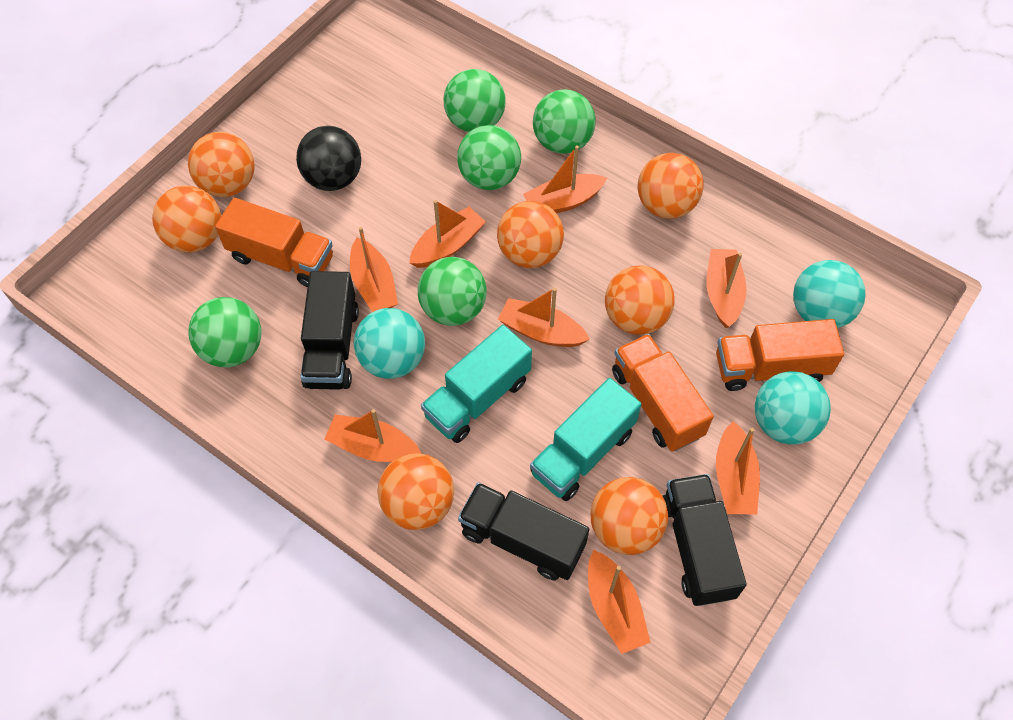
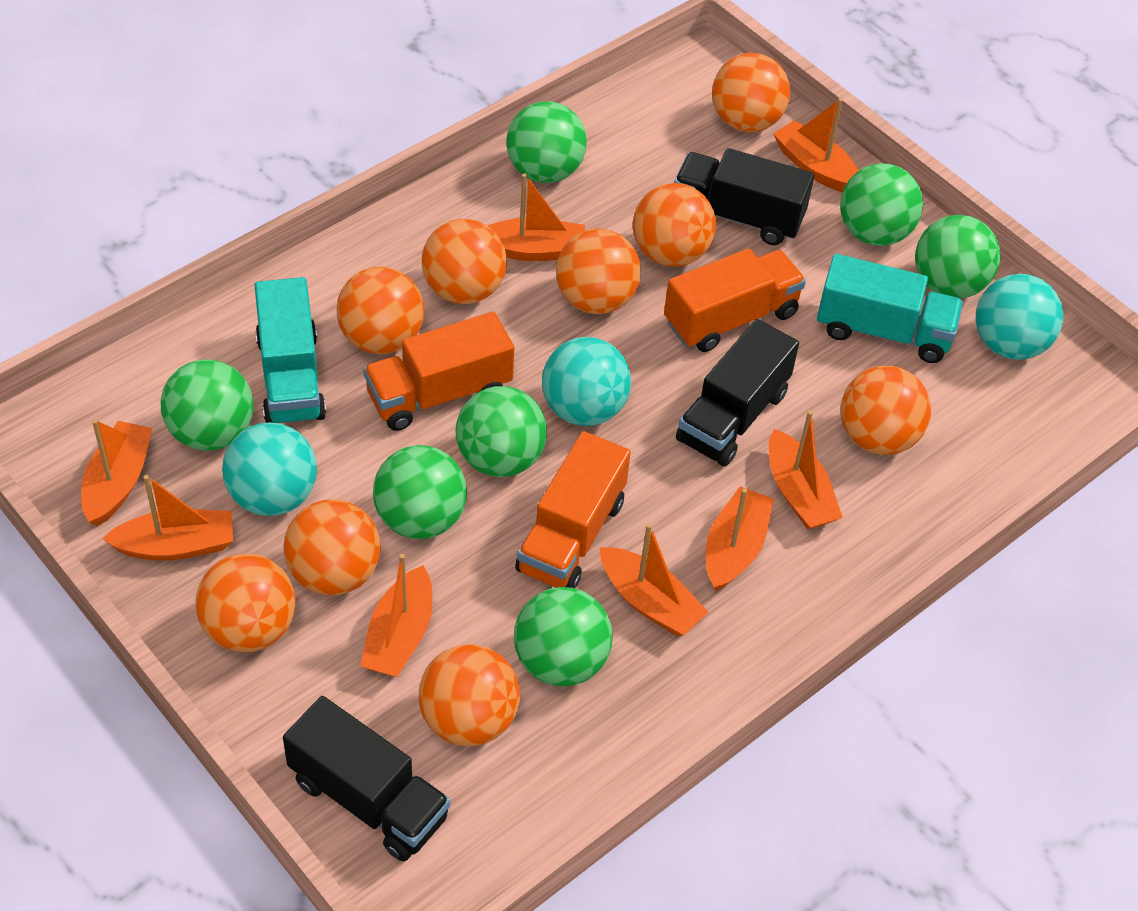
black ball: 1 -> 0
green ball: 5 -> 7
orange ball: 7 -> 9

